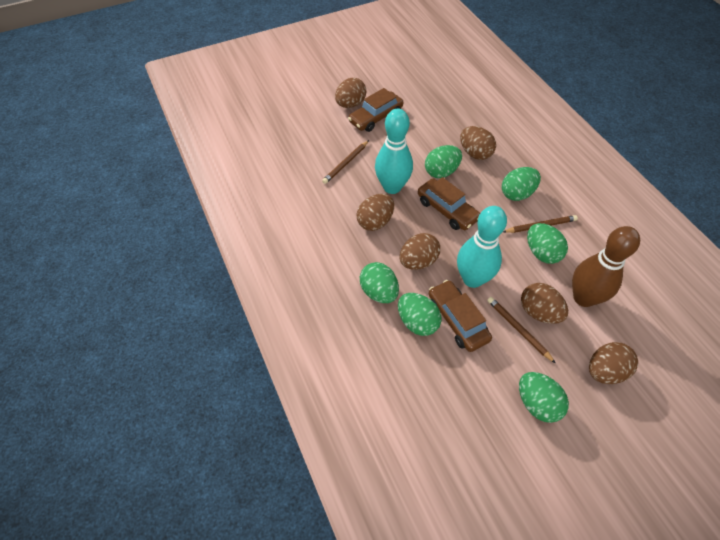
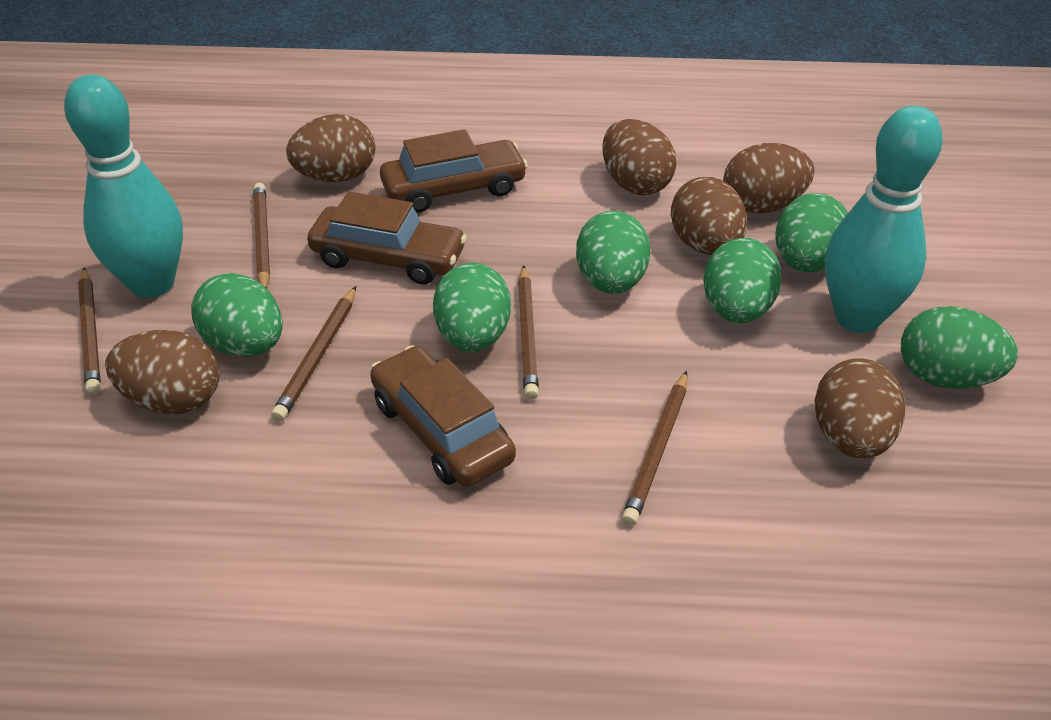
brown bowling pin: 1 -> 0
brown pencil: 3 -> 5

